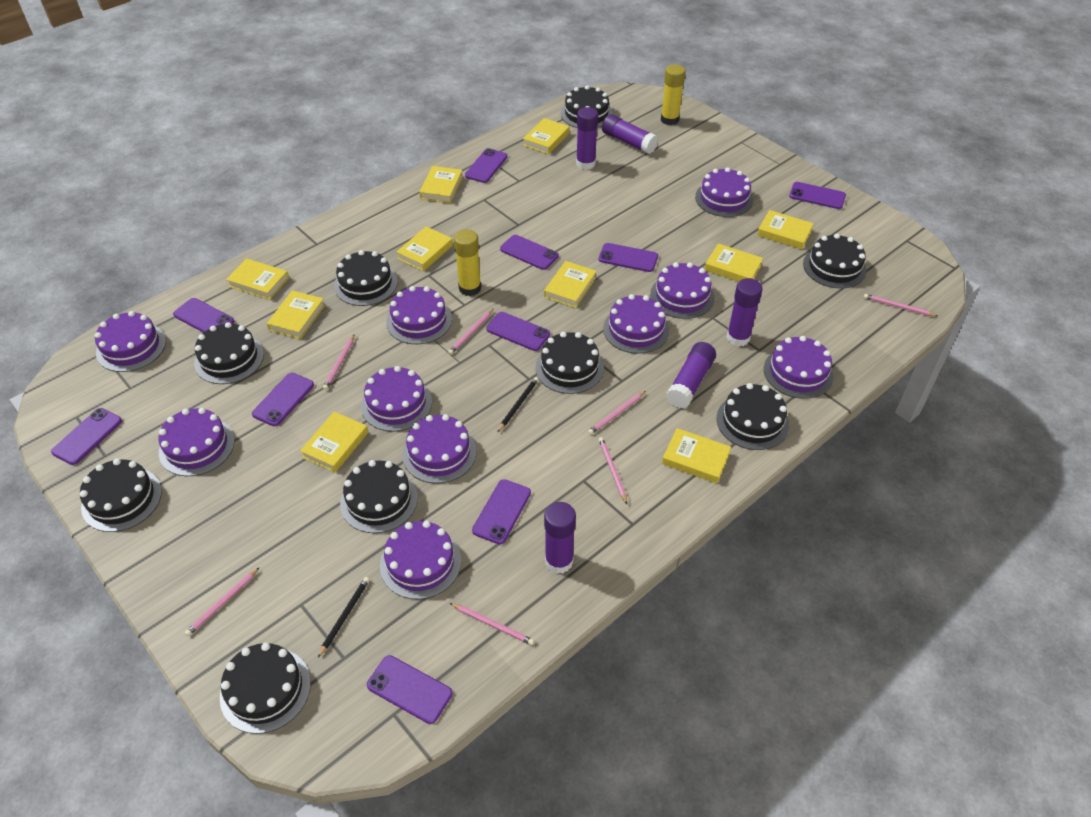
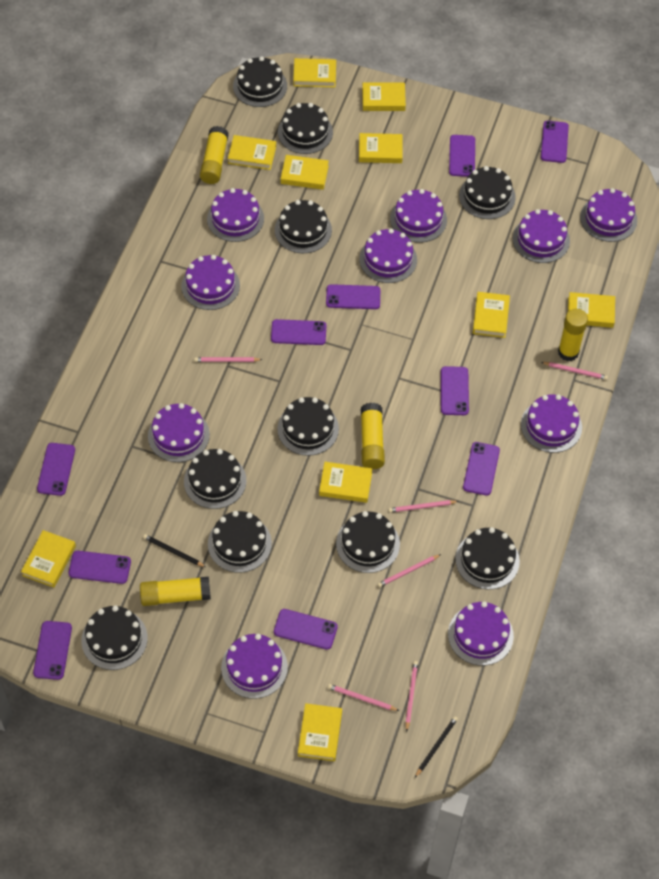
black cake: 9 -> 10
pink pencil: 7 -> 6
purple glue stick: 5 -> 0
yellow glue stick: 2 -> 4

